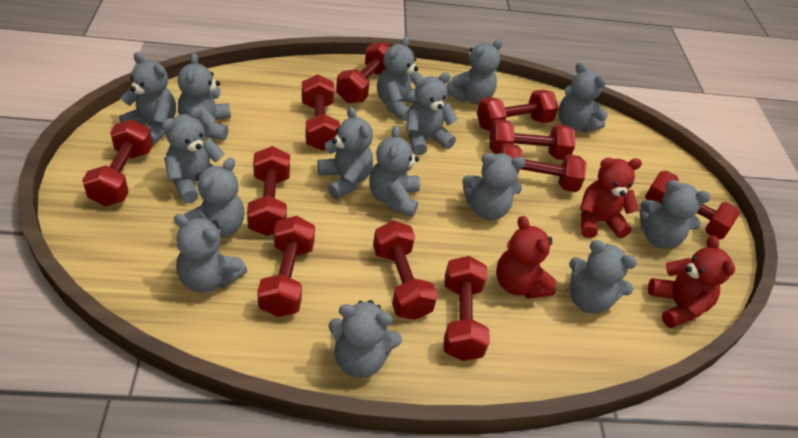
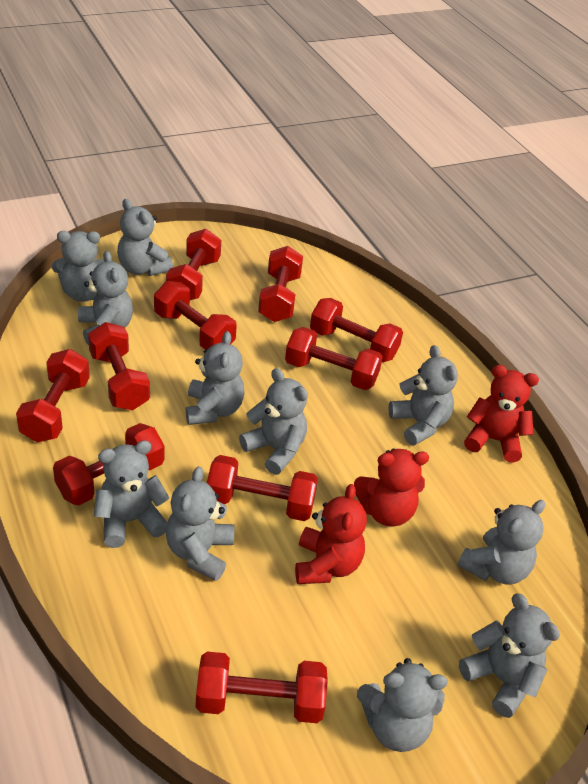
grey teddy bear: 15 -> 11
red dumbbell: 11 -> 10

